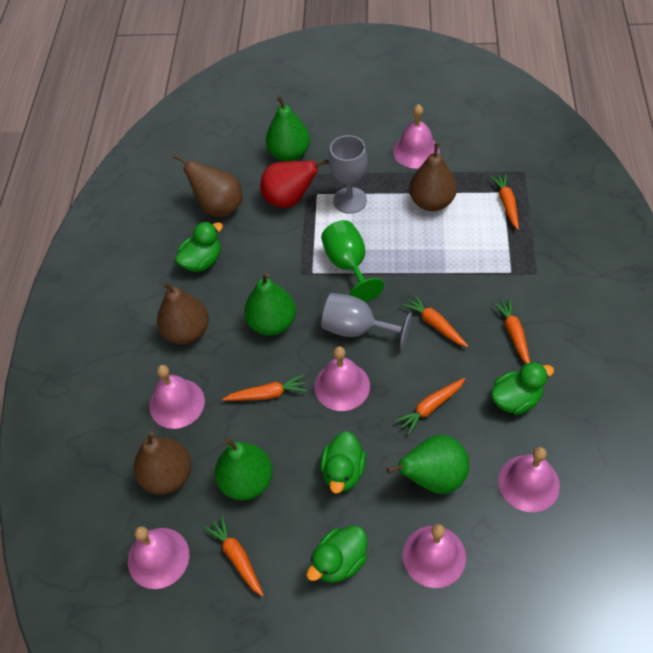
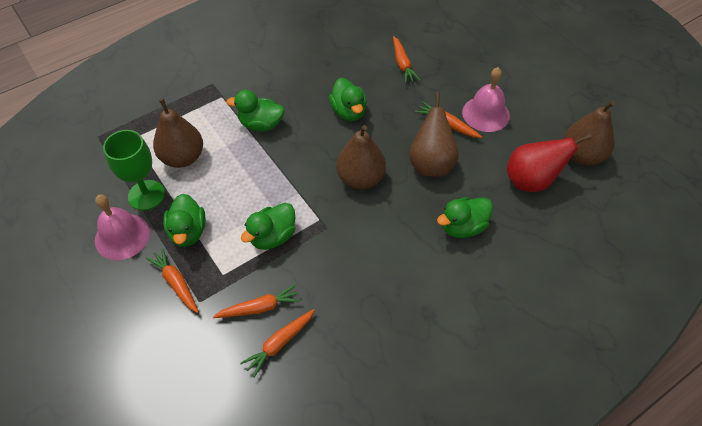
green duck: 4 -> 5
green pear: 4 -> 0
grey goblet: 2 -> 0
orange carrot: 6 -> 5
pink bell: 6 -> 2

